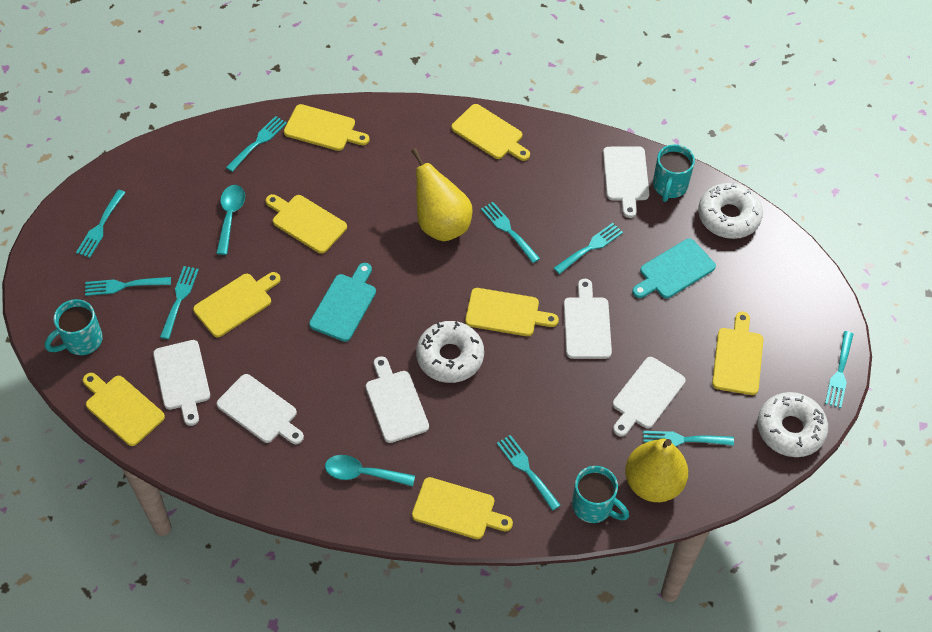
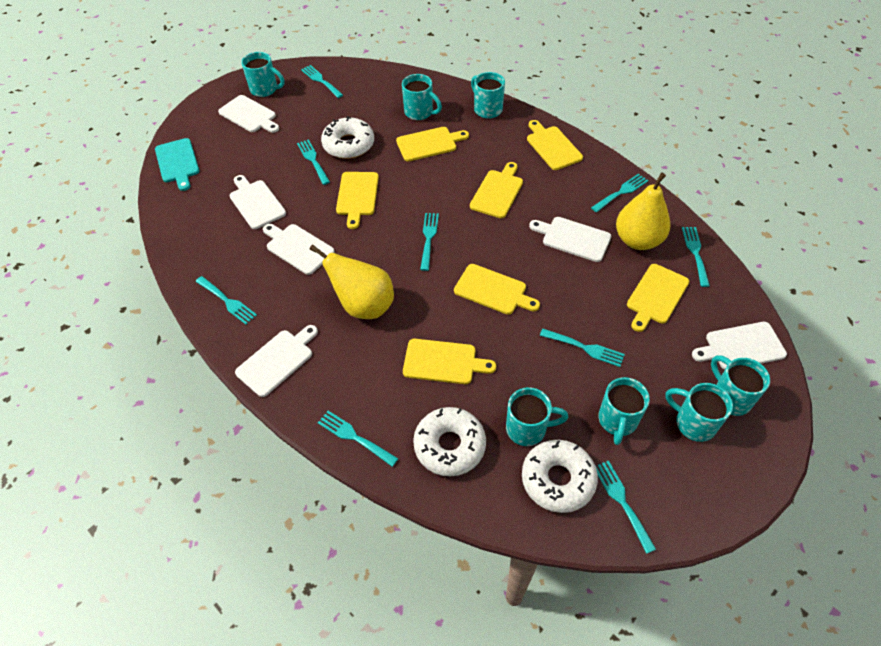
turquoise cutting board: 2 -> 1
turquoise mug: 3 -> 7
turquoise spoon: 2 -> 0
yellow cutting board: 8 -> 7

